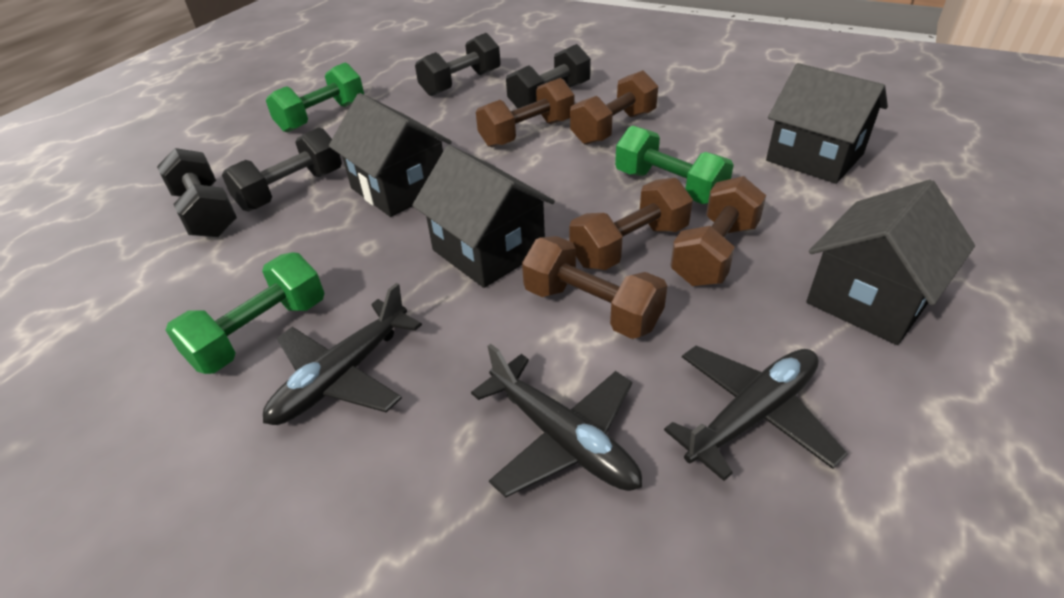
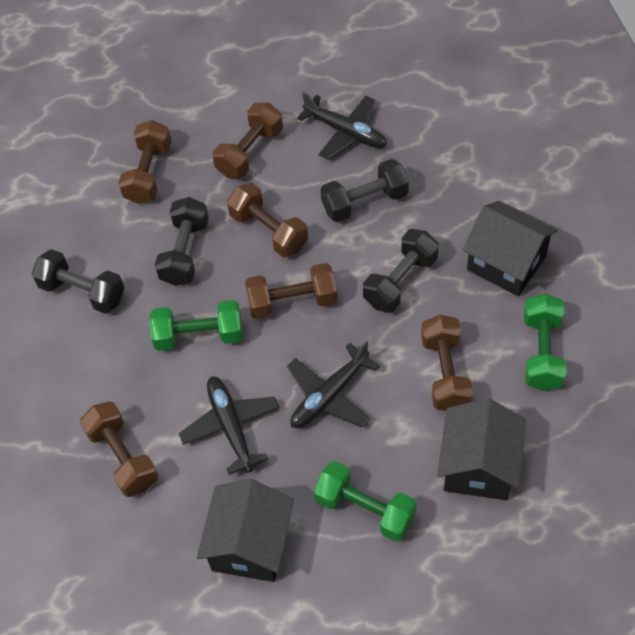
black house: 4 -> 3
brown dumbbell: 5 -> 6

